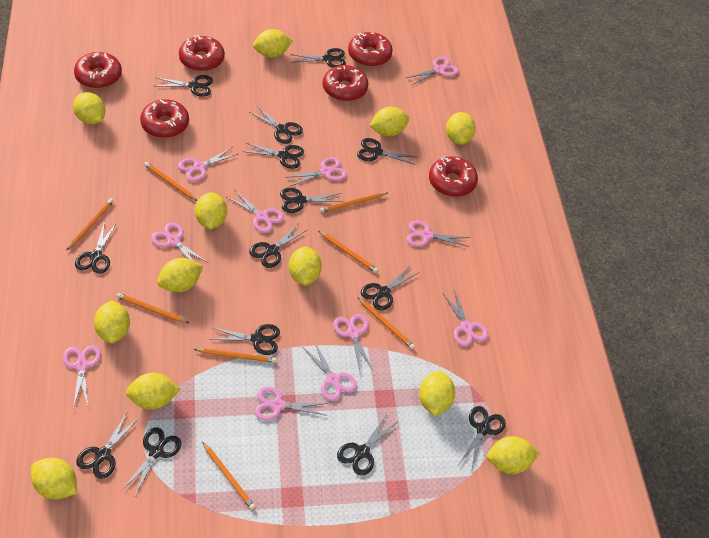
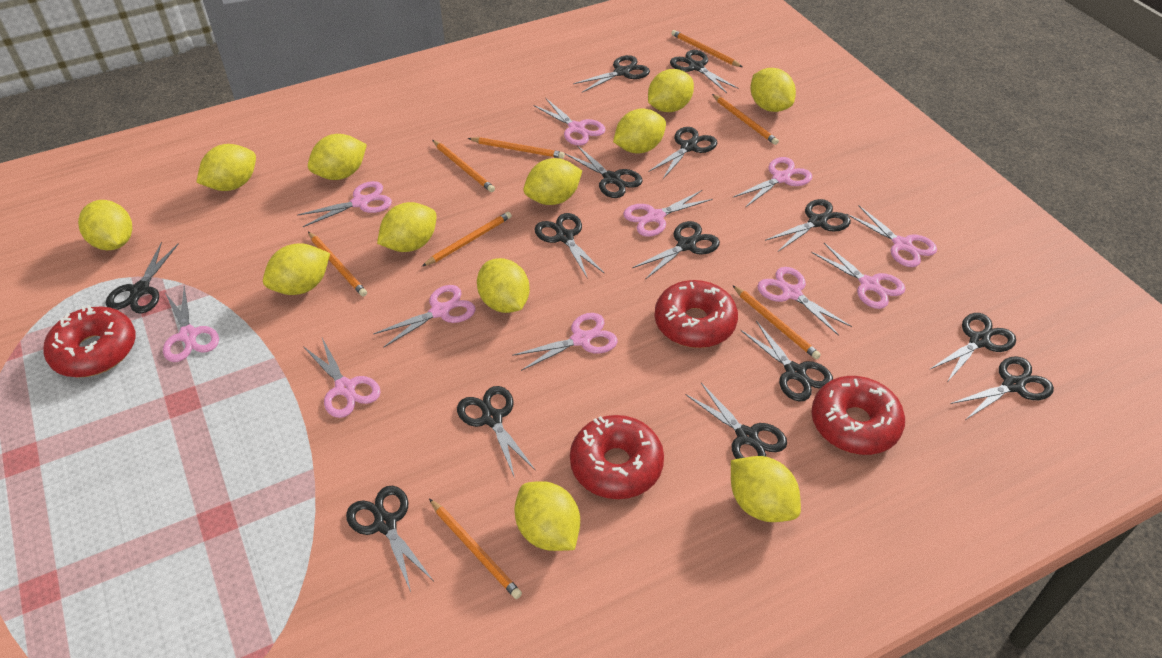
red donut: 6 -> 4

